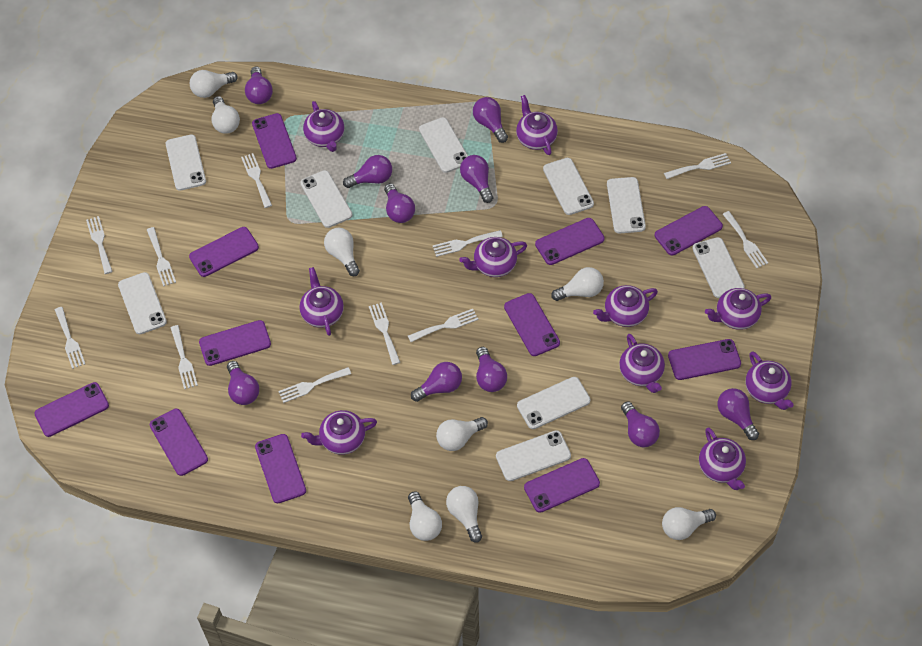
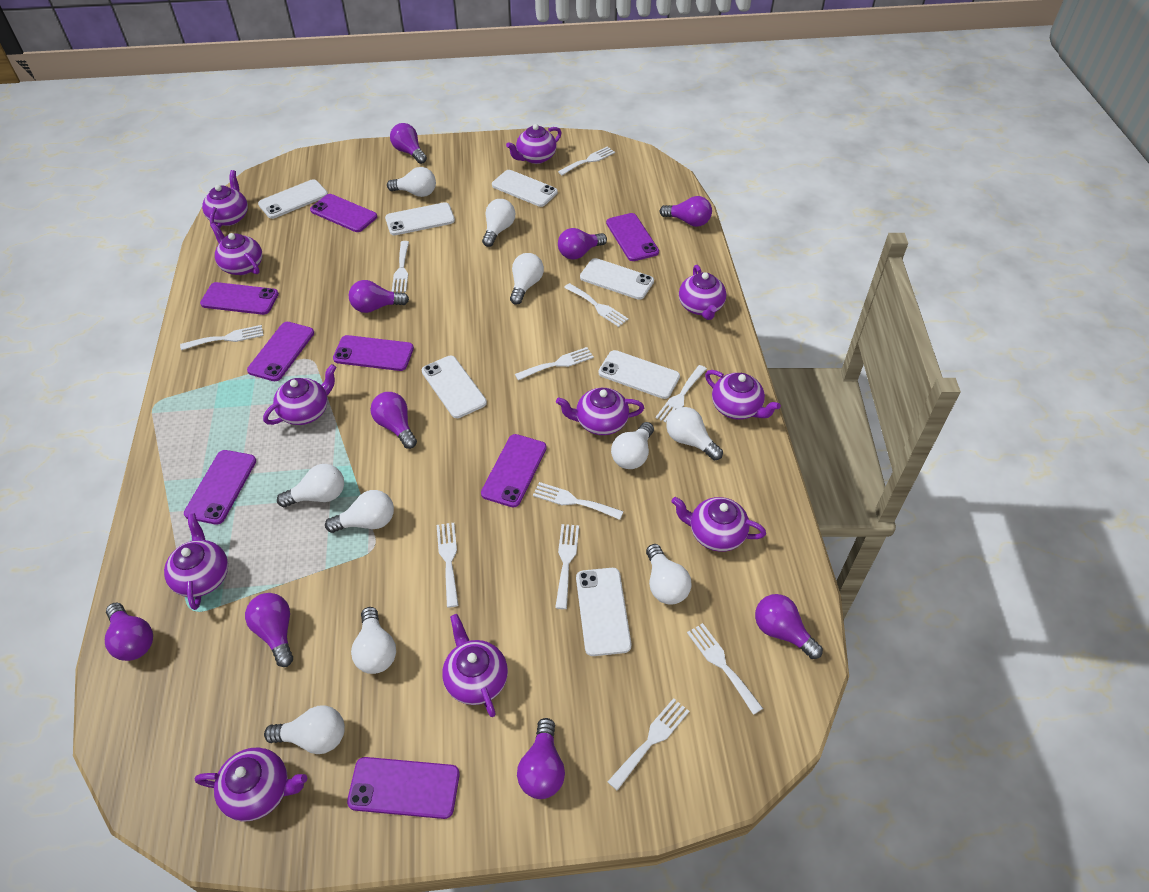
purple light bulb: 10 -> 9
purple phone: 11 -> 8
purple teapot: 10 -> 11
white light bulb: 8 -> 10
white phone: 9 -> 7

